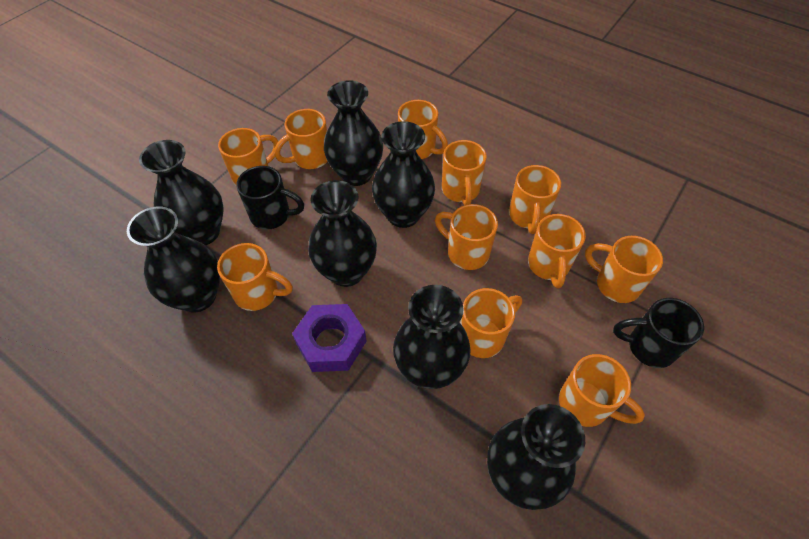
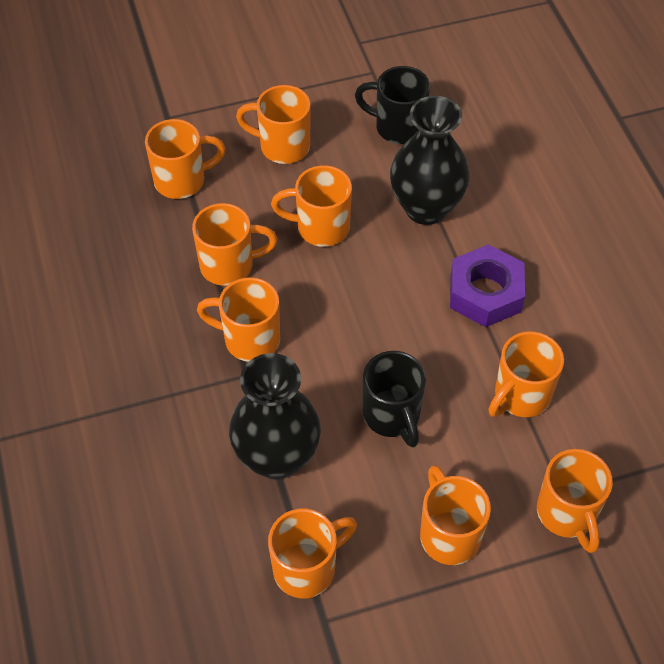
black vase: 7 -> 2
orange mug: 11 -> 9

